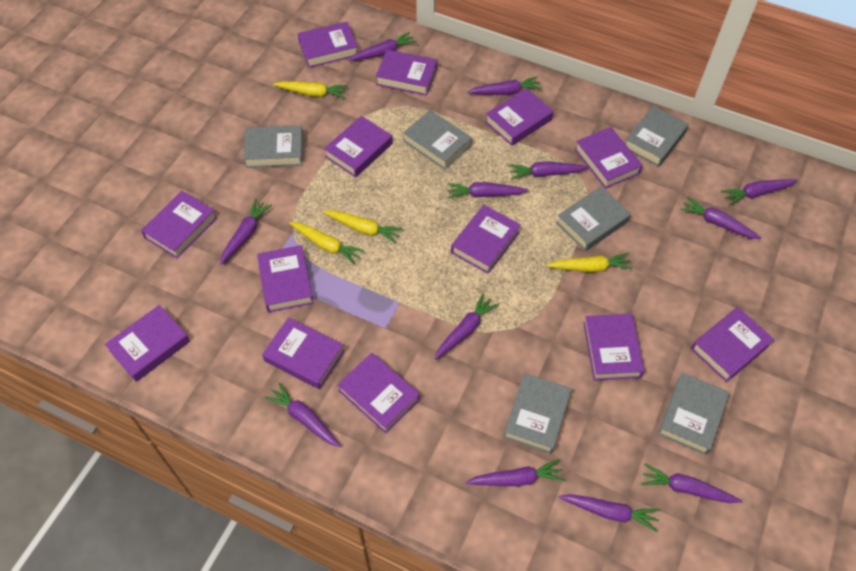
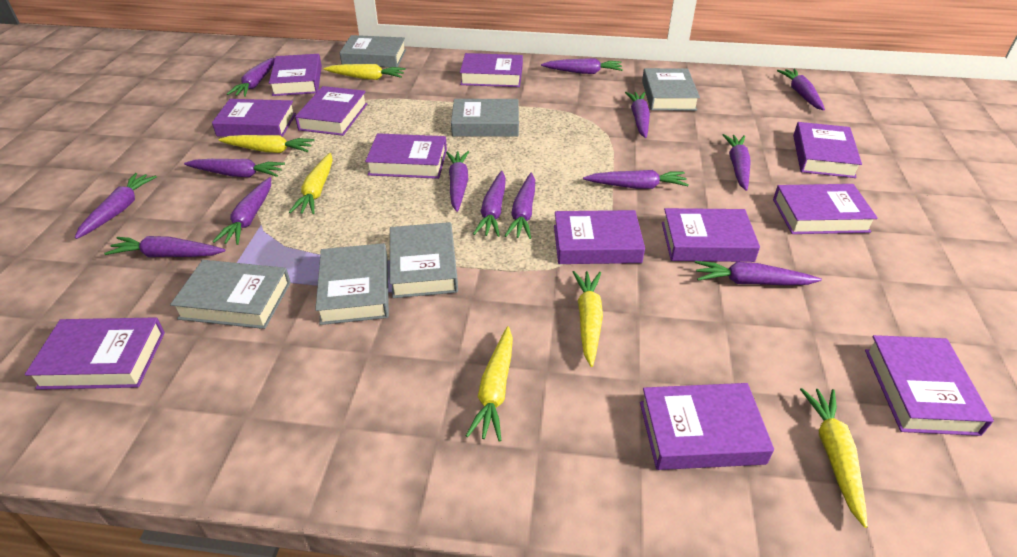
purple book: 13 -> 12
purple carrot: 12 -> 14
yellow carrot: 4 -> 6

